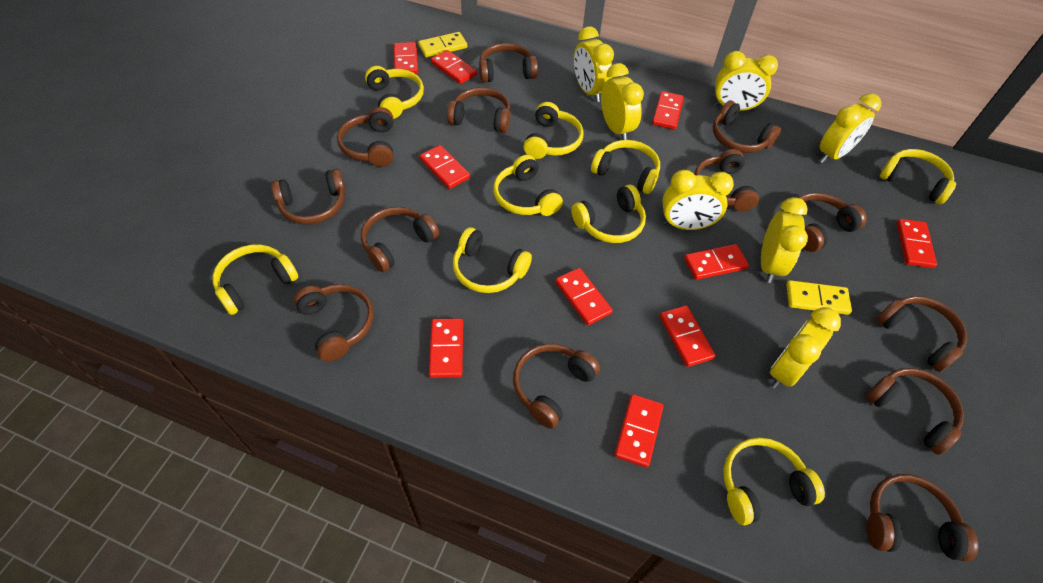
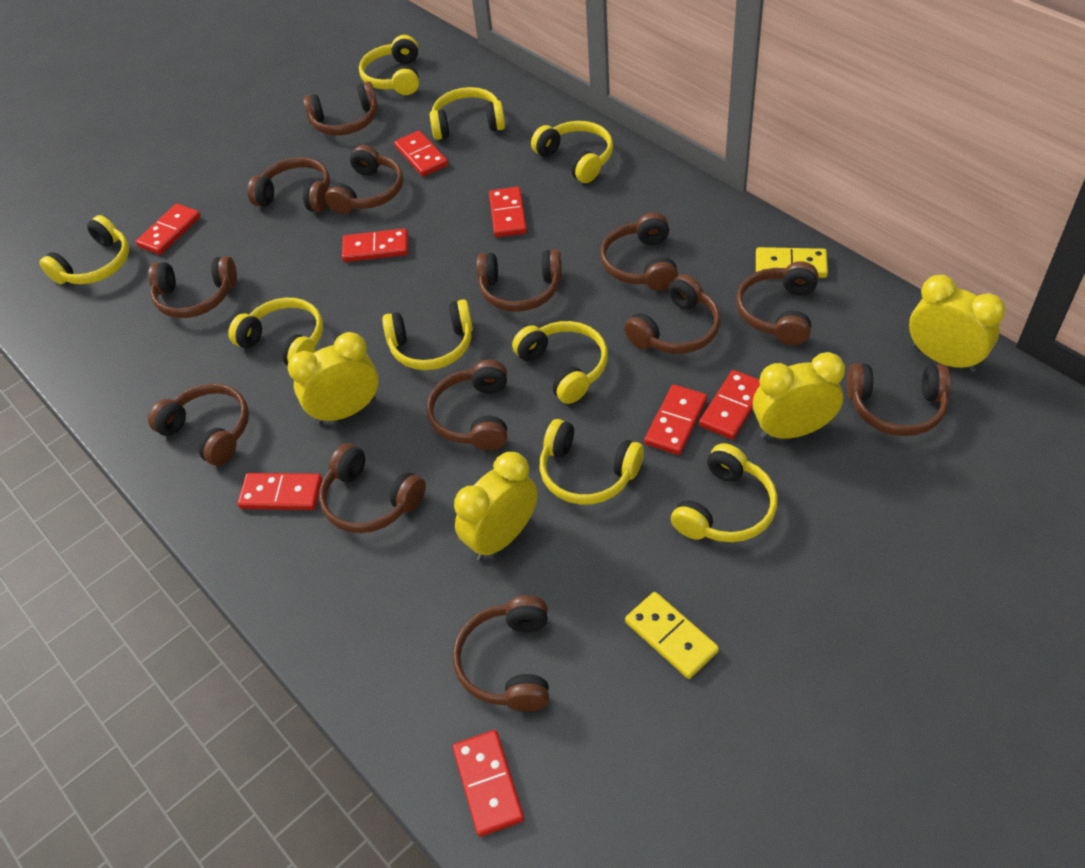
red domino: 10 -> 8
yellow clock: 7 -> 4

